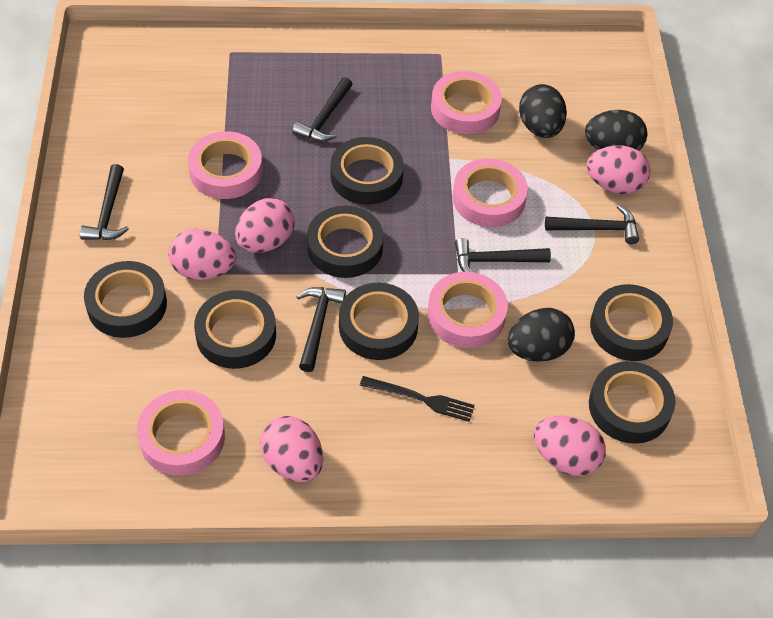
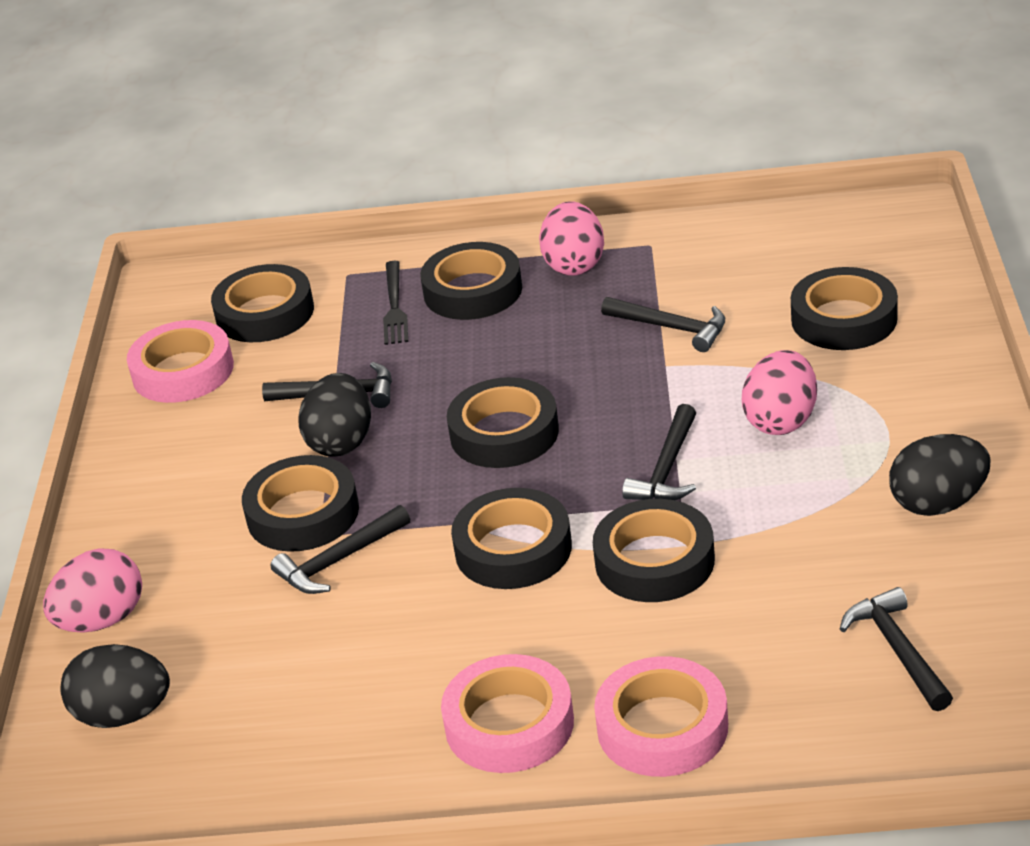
pink egg: 5 -> 3
pink tape: 5 -> 3

